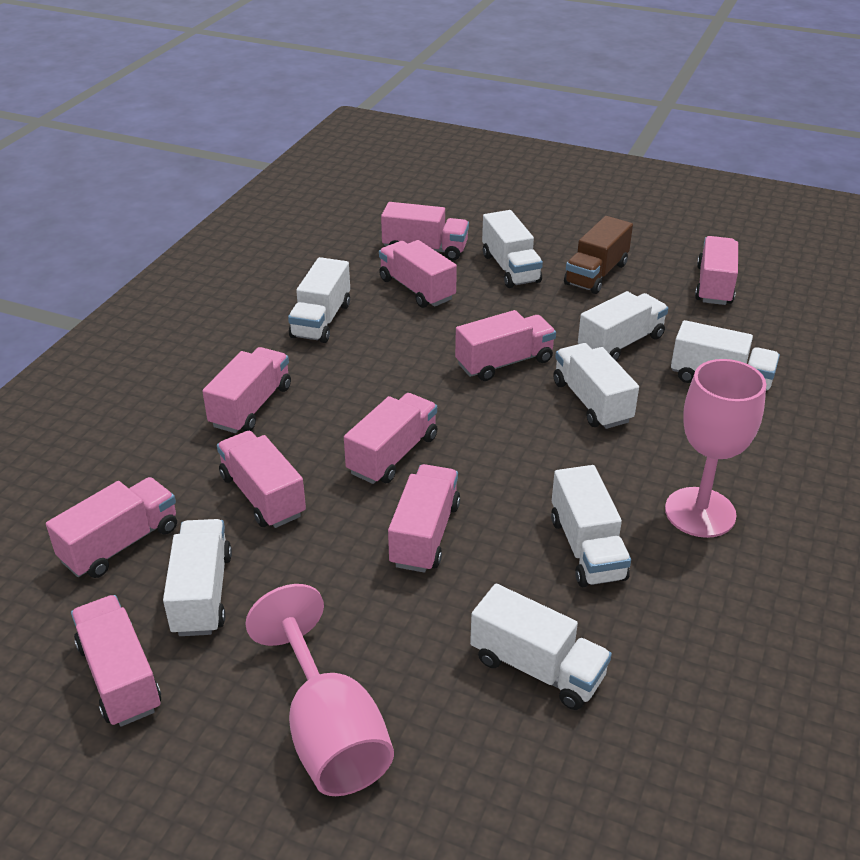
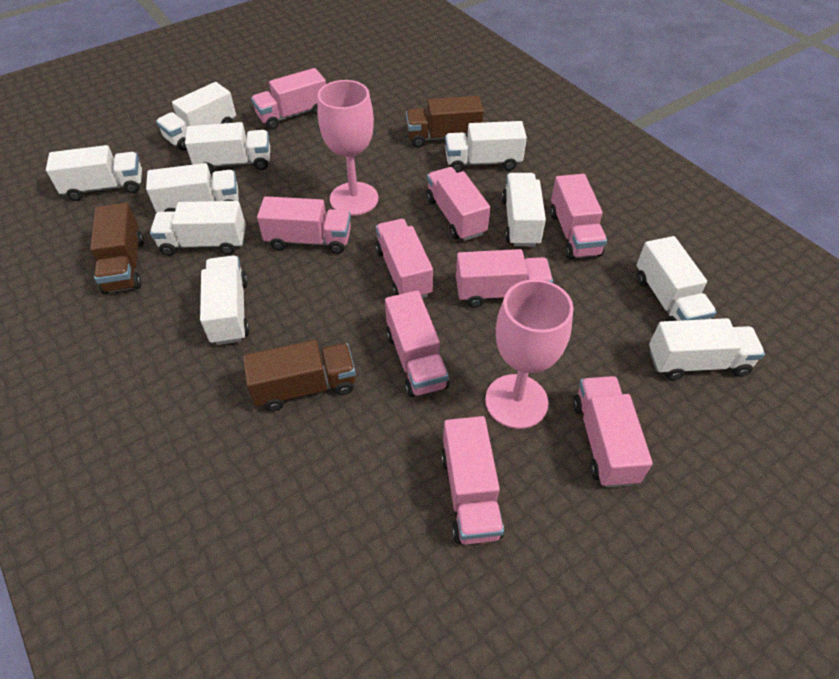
brown truck: 1 -> 3
pink truck: 10 -> 9
white truck: 8 -> 10

